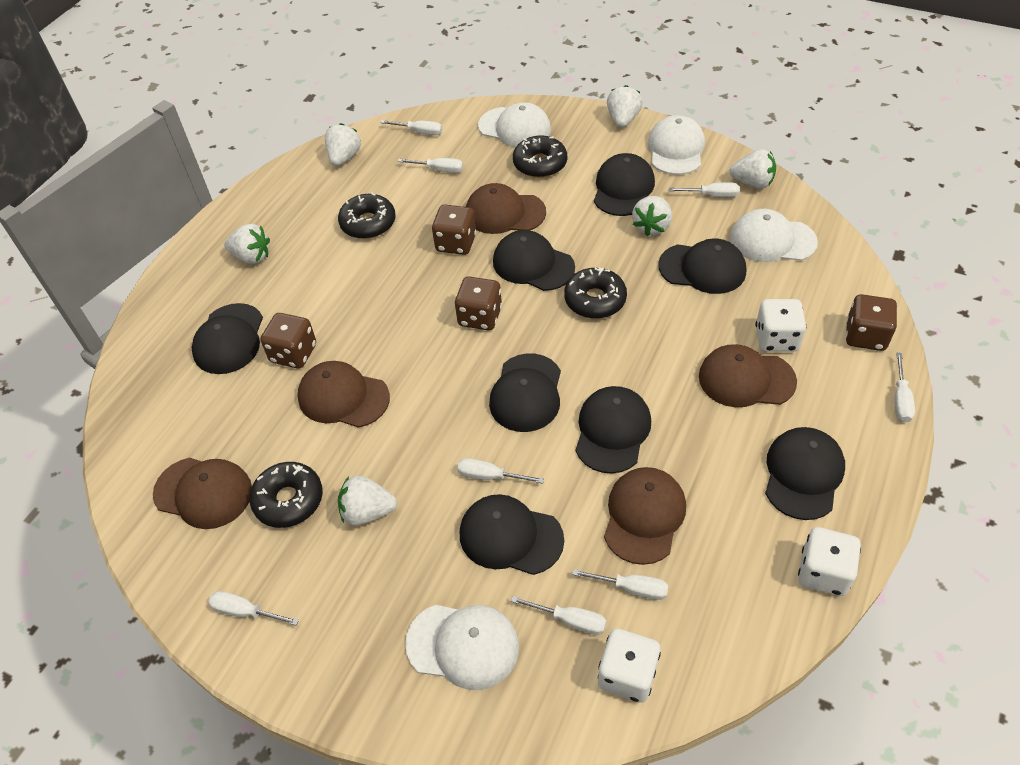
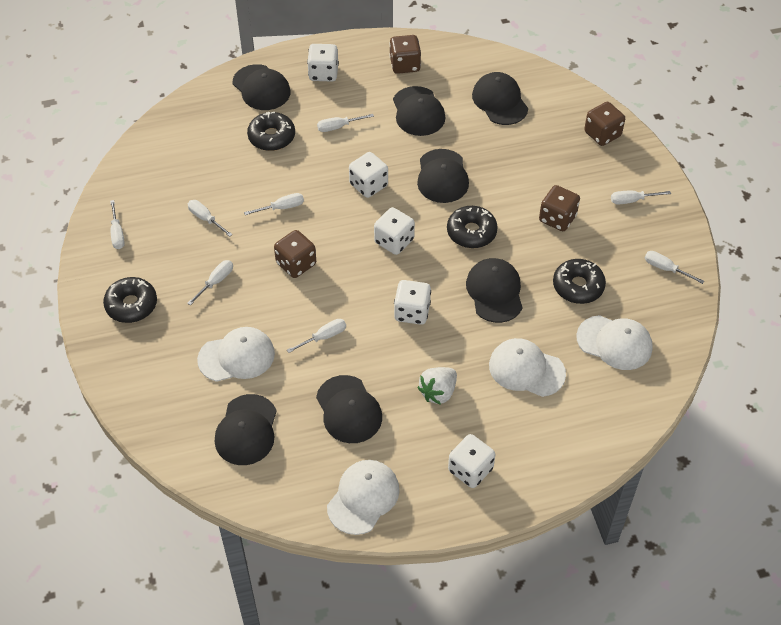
black cap: 8 -> 7
brown cap: 5 -> 0
white dice: 3 -> 5
white strawberry: 6 -> 1

